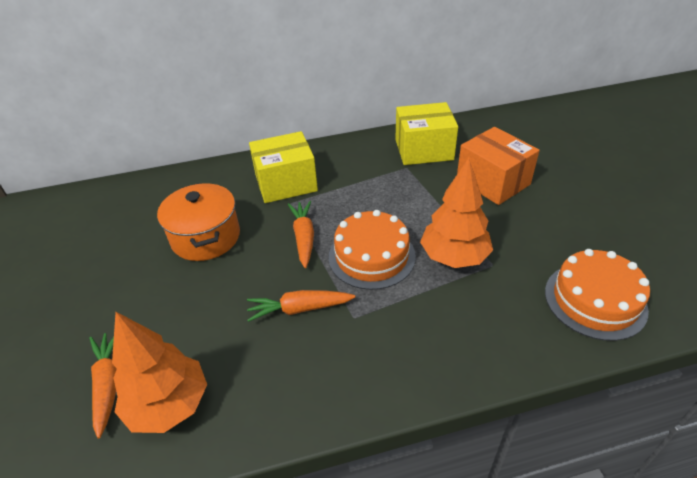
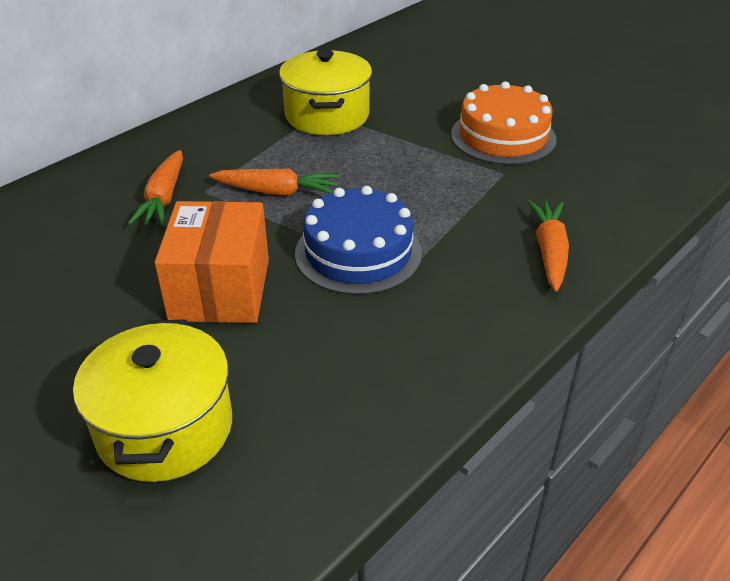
blue cake: 0 -> 1
orange cake: 2 -> 1
orange pot: 1 -> 0
orange tree: 2 -> 0
yellow box: 2 -> 0
yellow pot: 0 -> 2

